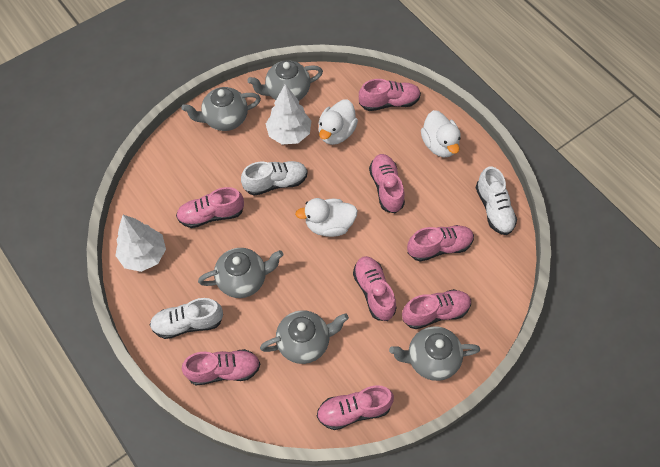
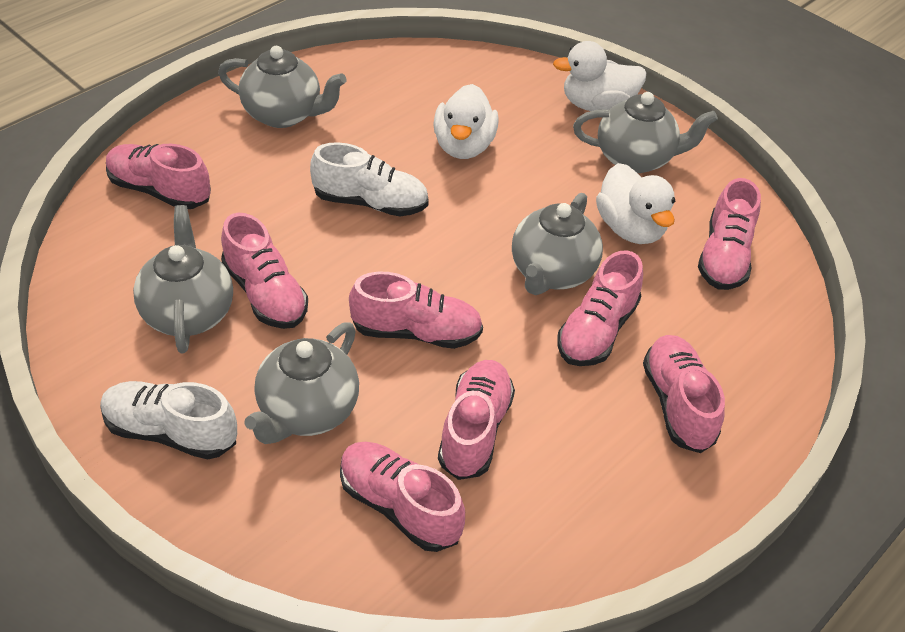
white shoe: 3 -> 2
white tree: 2 -> 0

